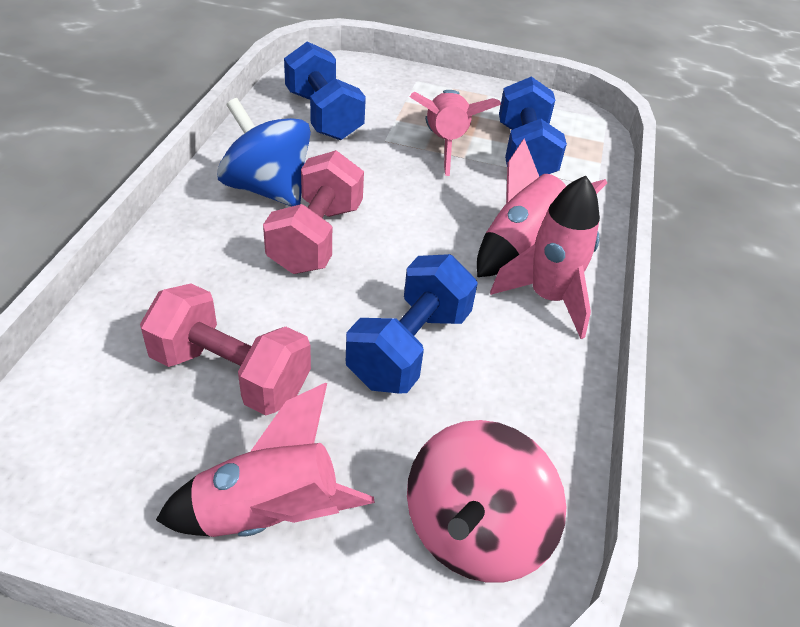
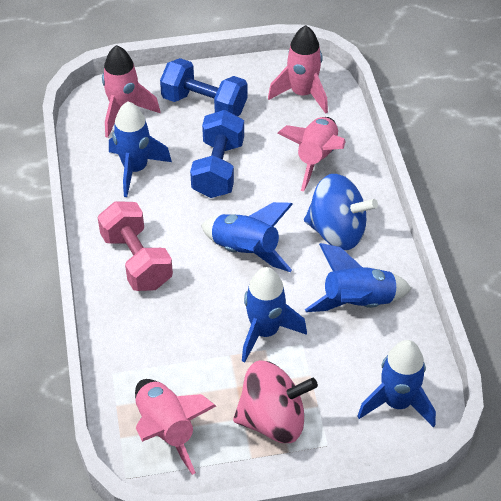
blue dumbbell: 3 -> 2
blue rocket: 0 -> 5
pink dumbbell: 2 -> 1

